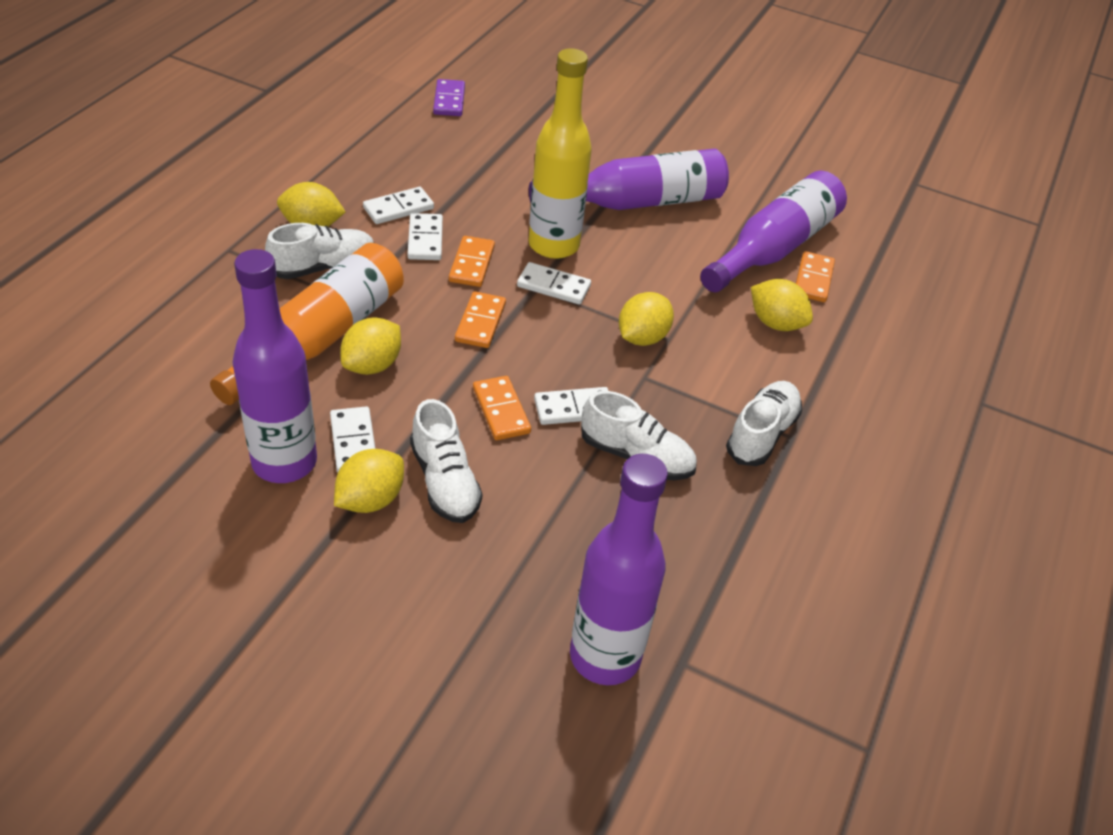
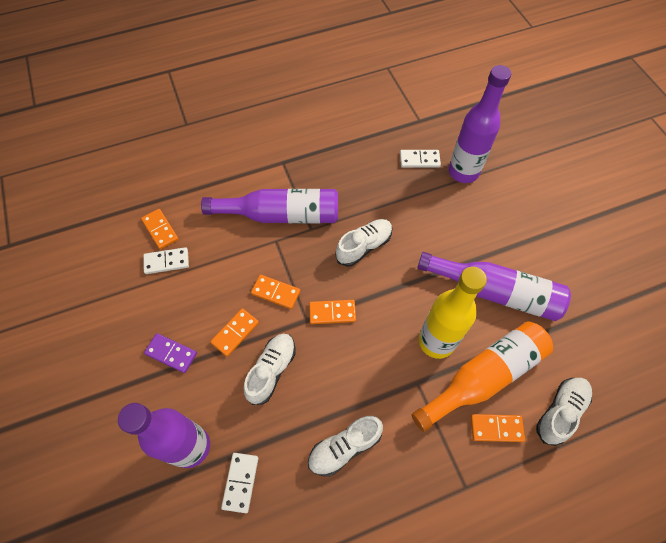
orange domino: 4 -> 5
white domino: 5 -> 3
yellow lemon: 5 -> 0

